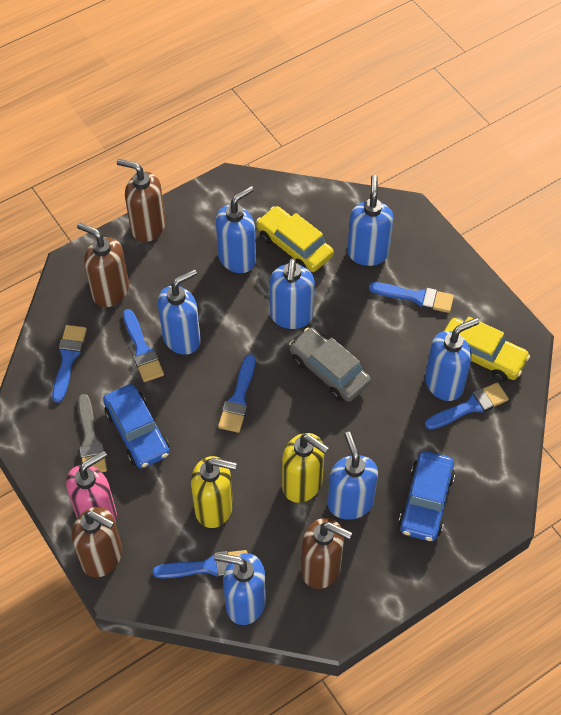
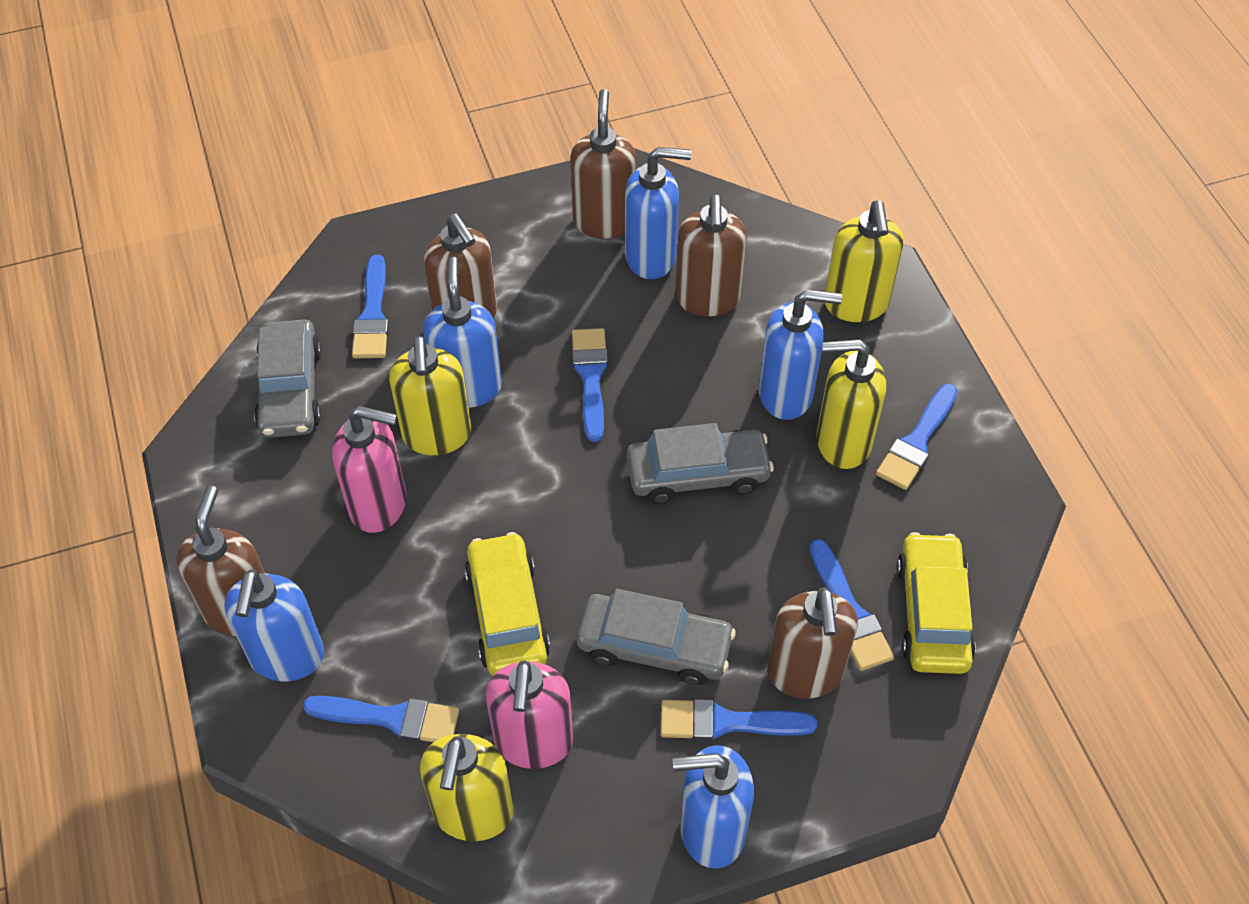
blue car: 2 -> 0
blue soap dispenser: 7 -> 5
brown soap dispenser: 4 -> 5
grey brush: 1 -> 0
grey car: 1 -> 3
pink soap dispenser: 1 -> 2
yellow soap dispenser: 2 -> 4

